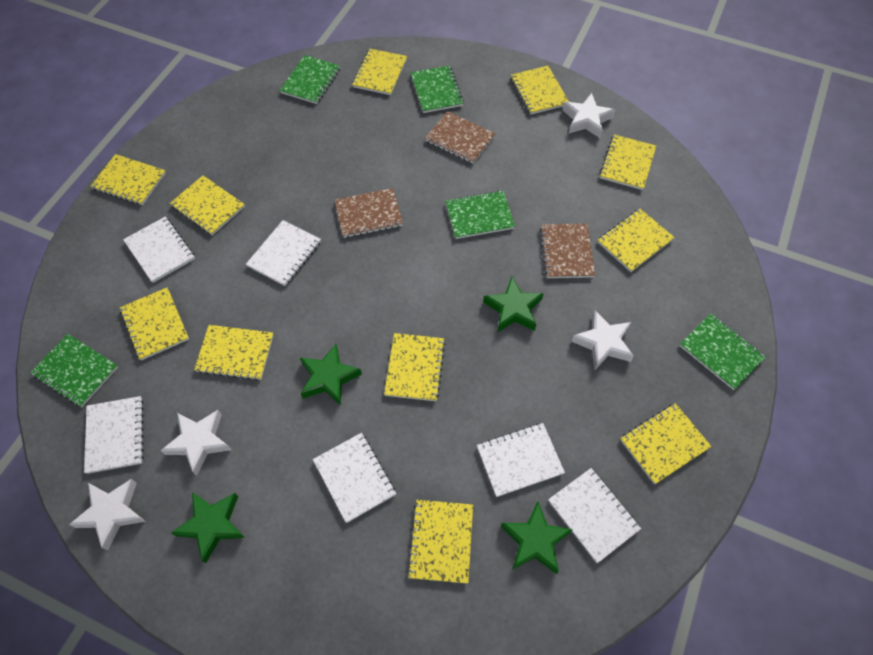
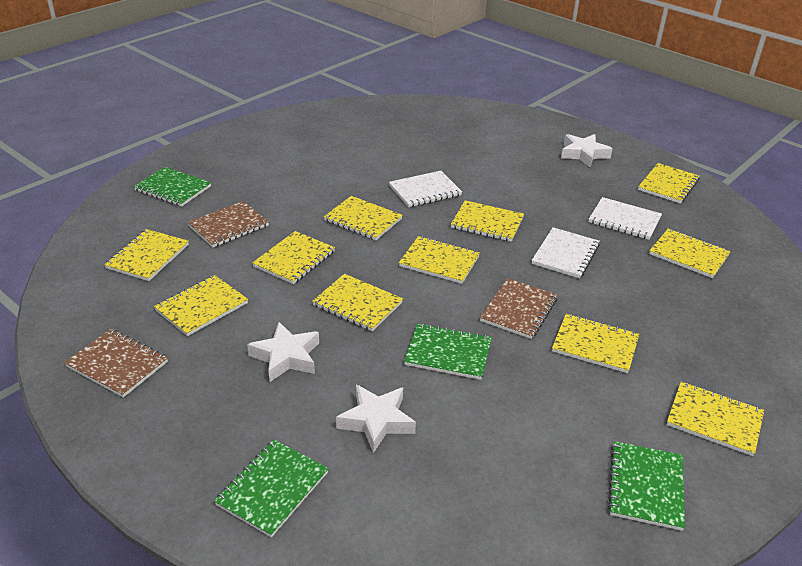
green notebook: 5 -> 4
green star: 4 -> 0
white notebook: 6 -> 3
white star: 4 -> 3

